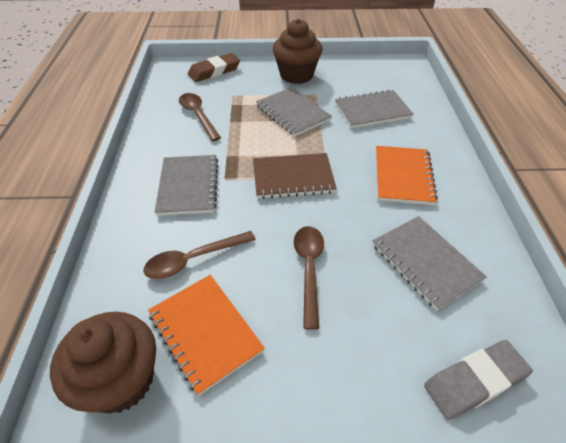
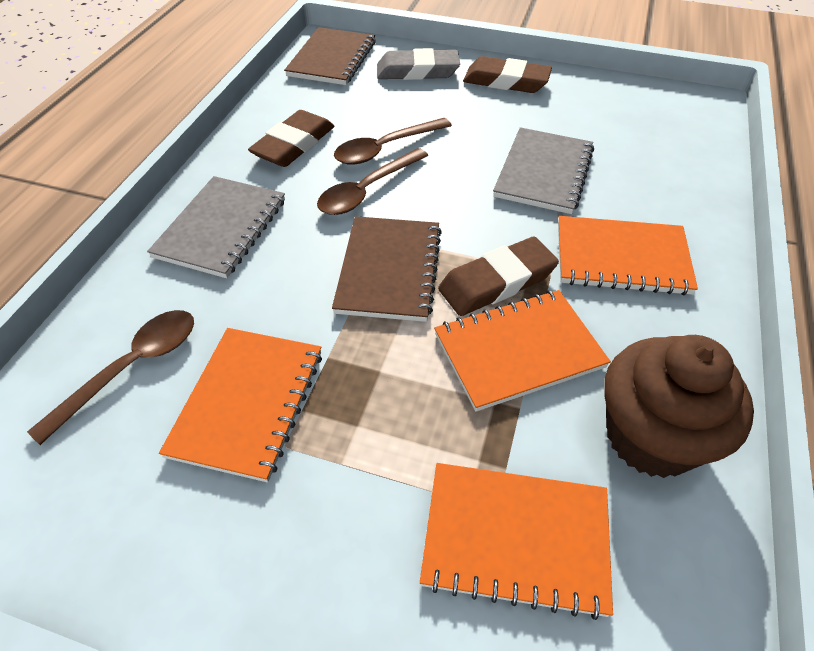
brown cupcake: 2 -> 1
brown eraser: 1 -> 3
brown notebook: 1 -> 2
grey notebook: 4 -> 2
orange notebook: 2 -> 4

